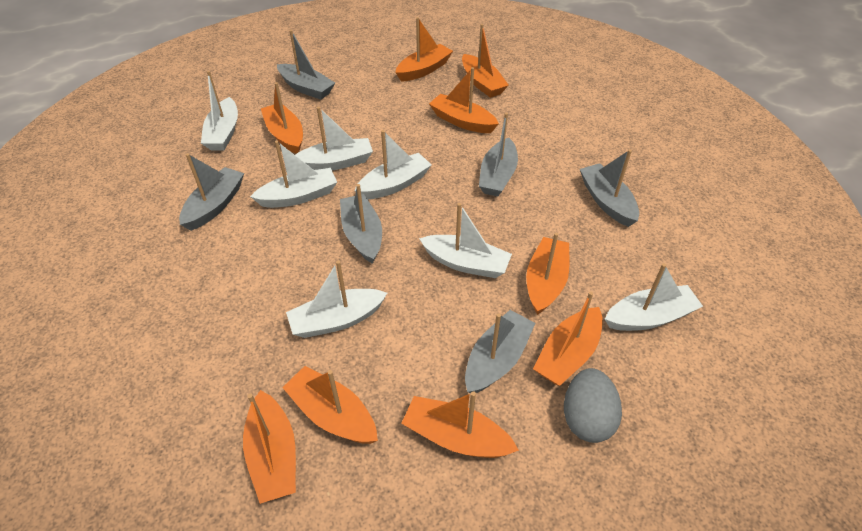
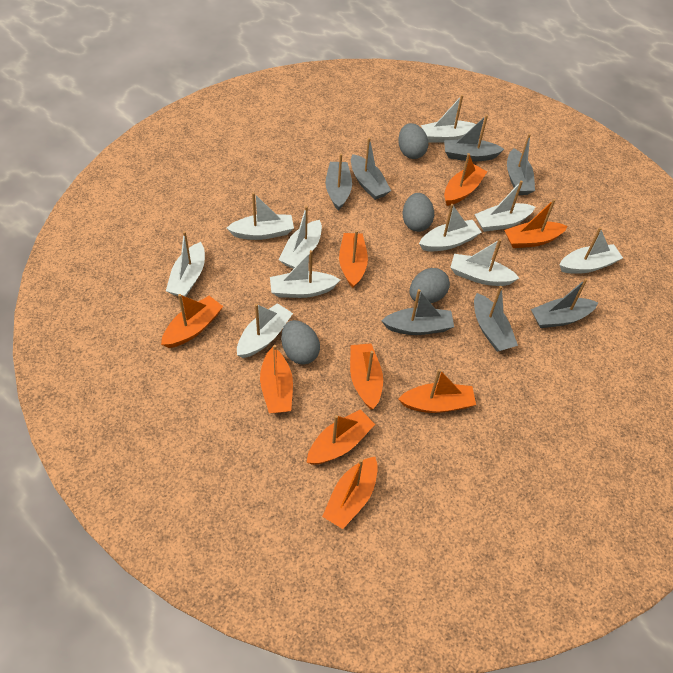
grey boat: 6 -> 7
grey egg: 1 -> 4
white boat: 7 -> 10

